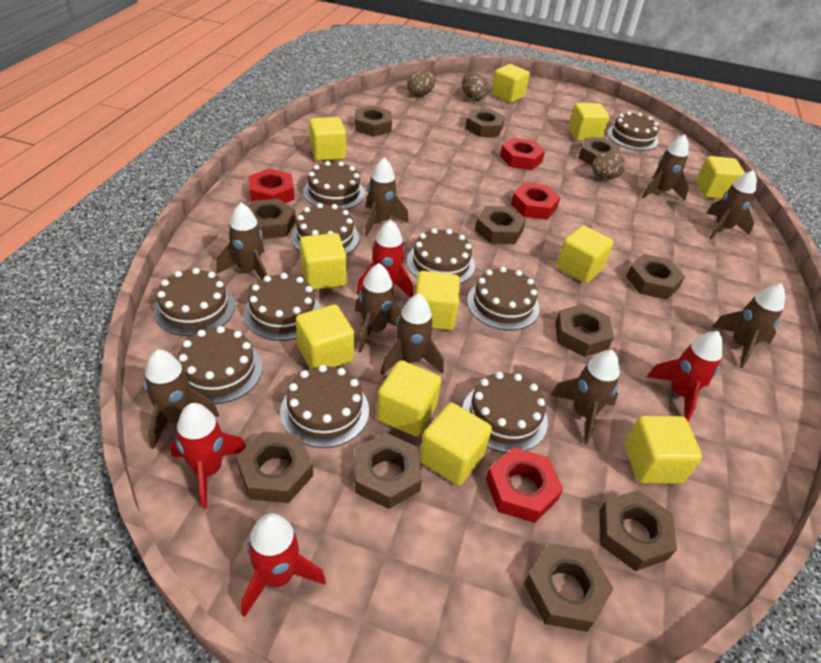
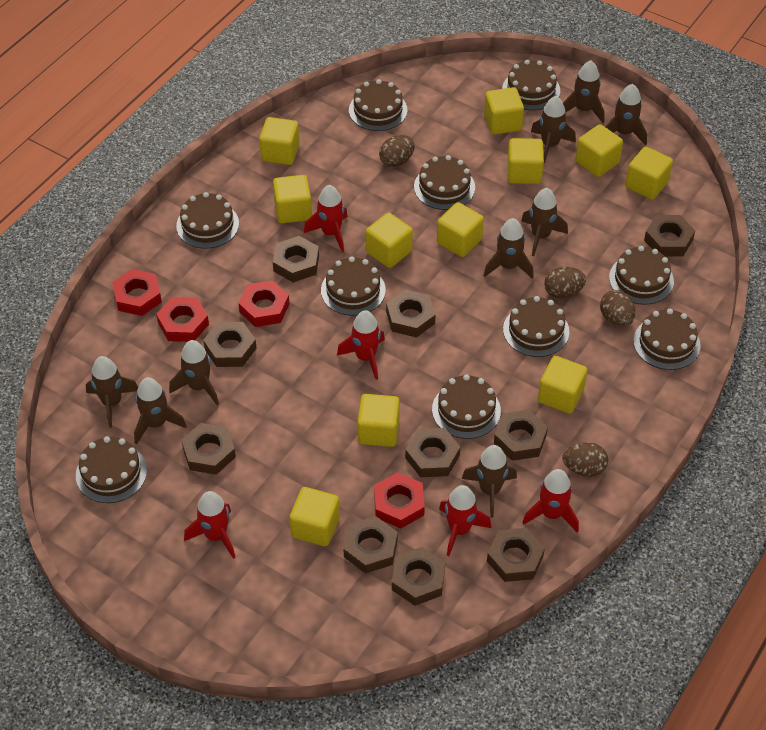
brown egg: 3 -> 4
brown nut: 11 -> 10
red rocket: 4 -> 5

